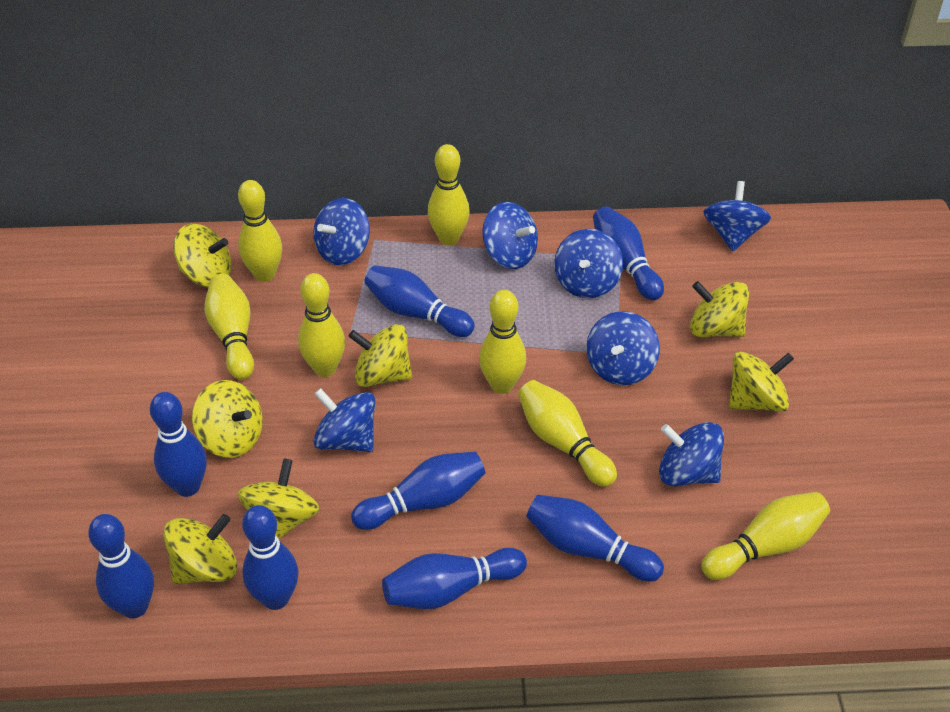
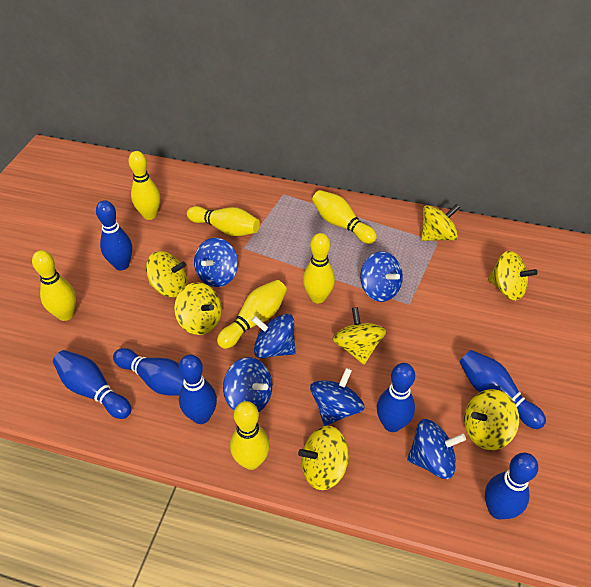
blue bowling pin: 8 -> 7
blue spinning top: 7 -> 6

